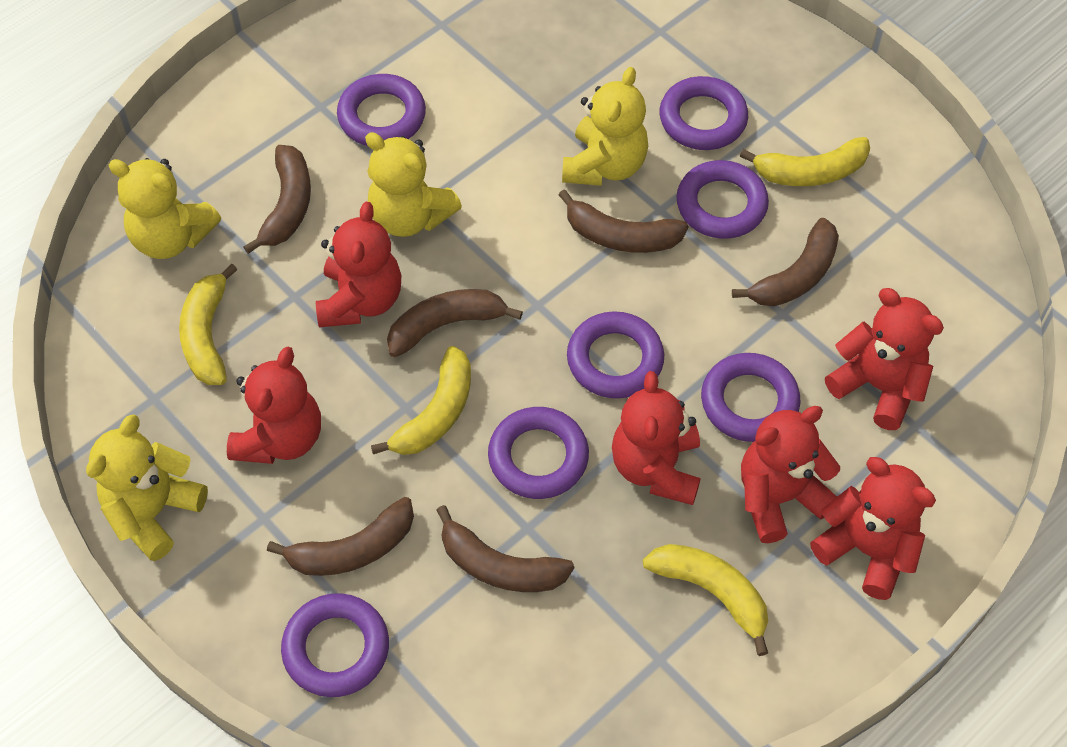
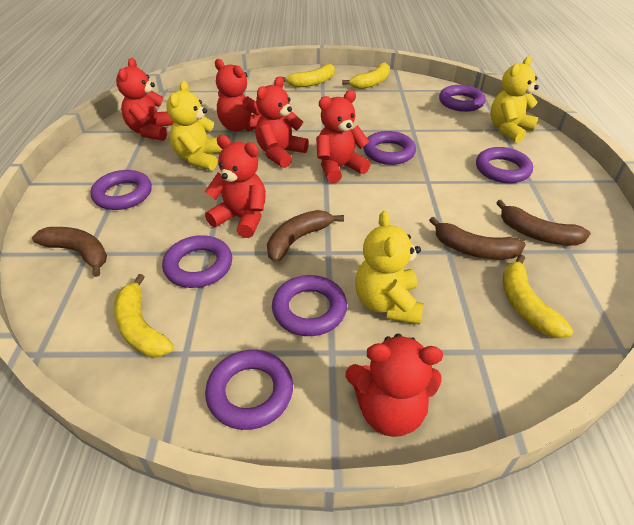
brown banana: 6 -> 4
yellow teddy bear: 4 -> 3

